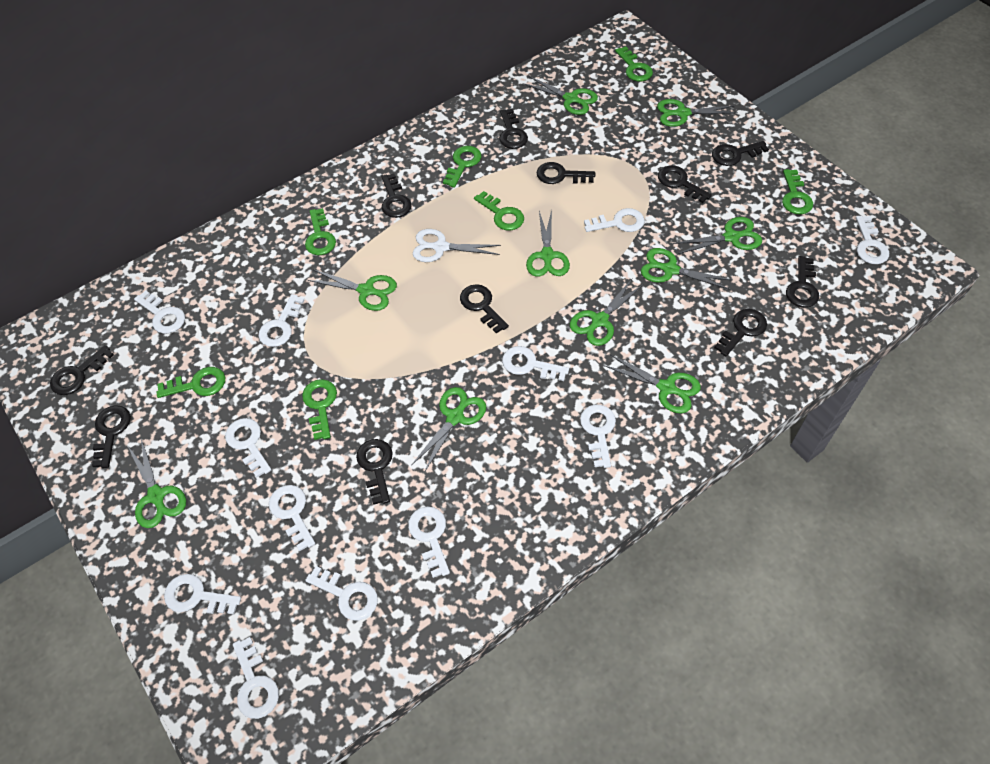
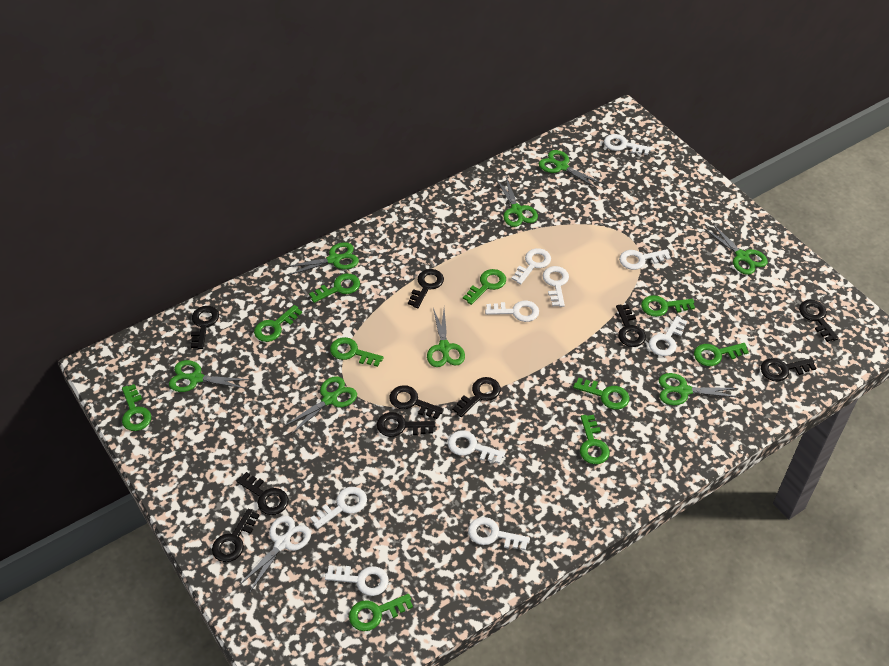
black key: 11 -> 10
green key: 7 -> 10
green scissors: 10 -> 8
white key: 12 -> 10

